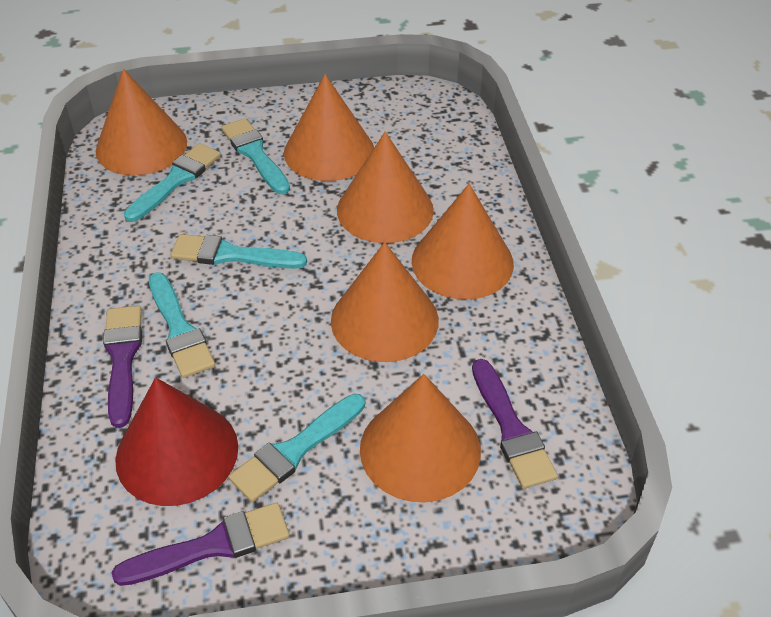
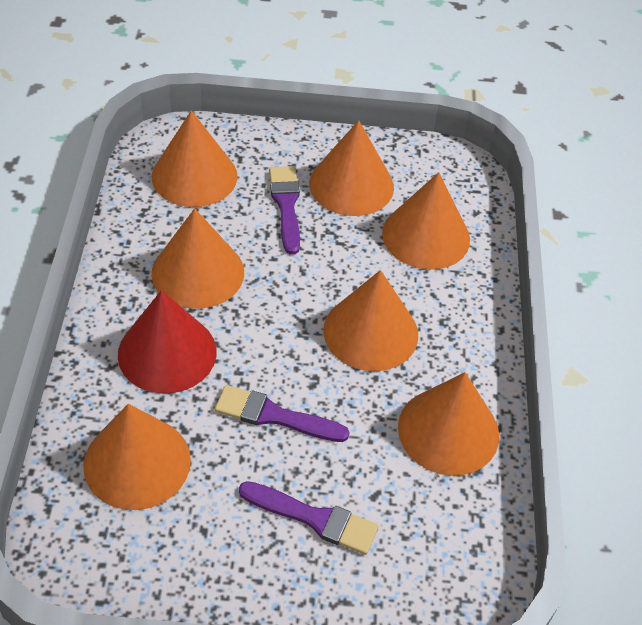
orange cone: 6 -> 7
turquoise brush: 5 -> 0

